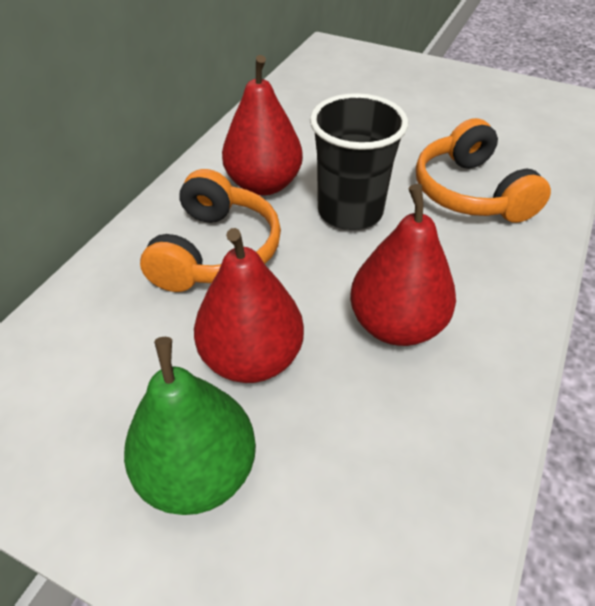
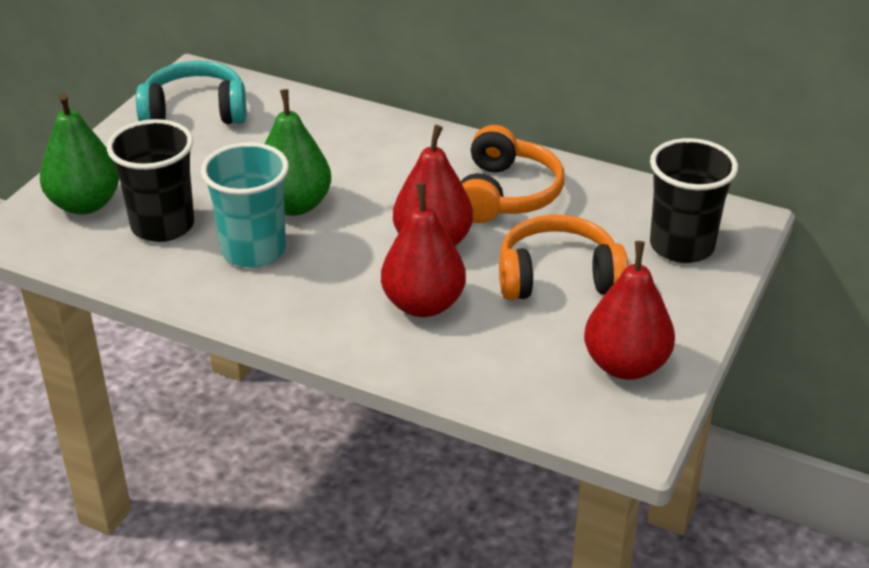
black cup: 1 -> 2
green pear: 1 -> 2
turquoise cup: 0 -> 1
turquoise headphones: 0 -> 1

